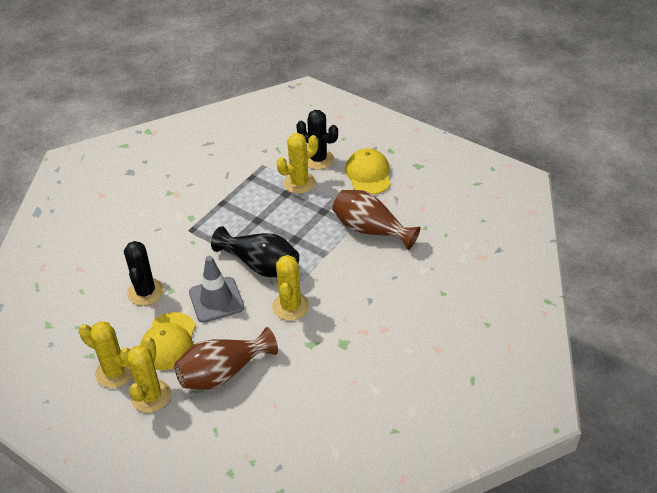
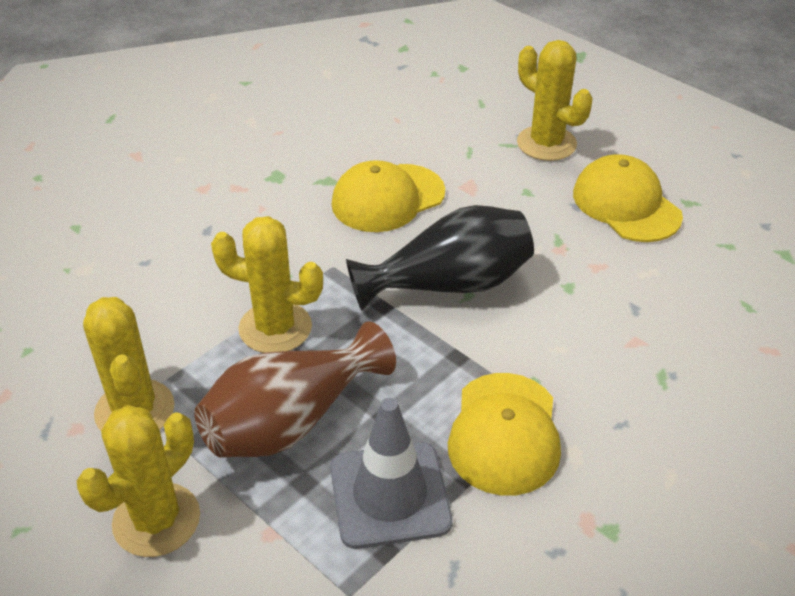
black cactus: 2 -> 0
brown vase: 2 -> 1
yellow cap: 2 -> 3

